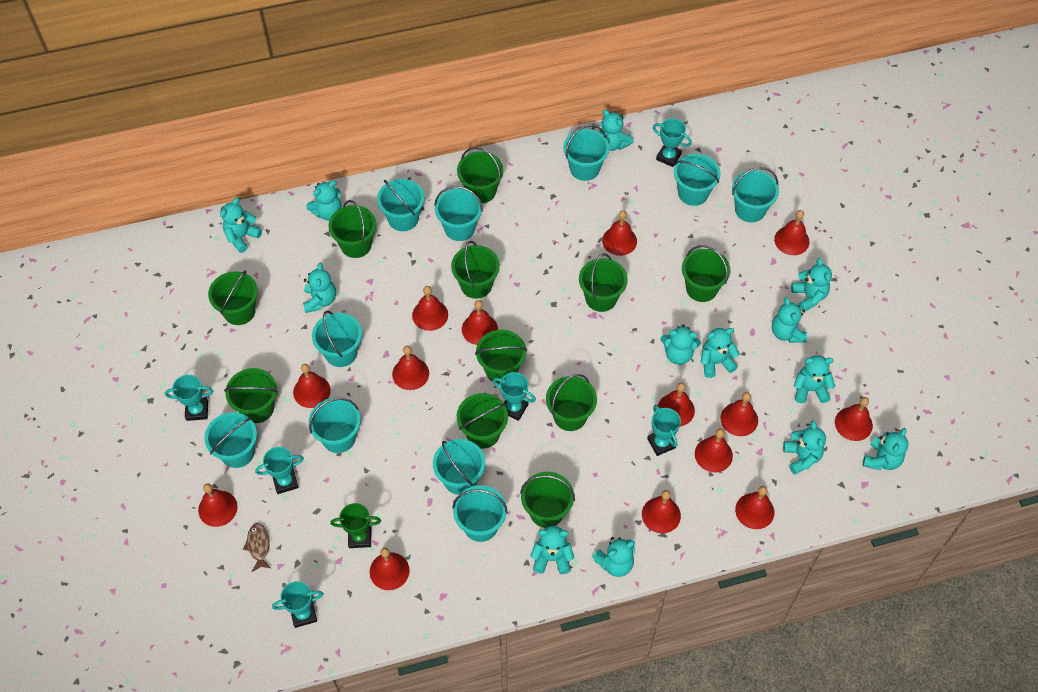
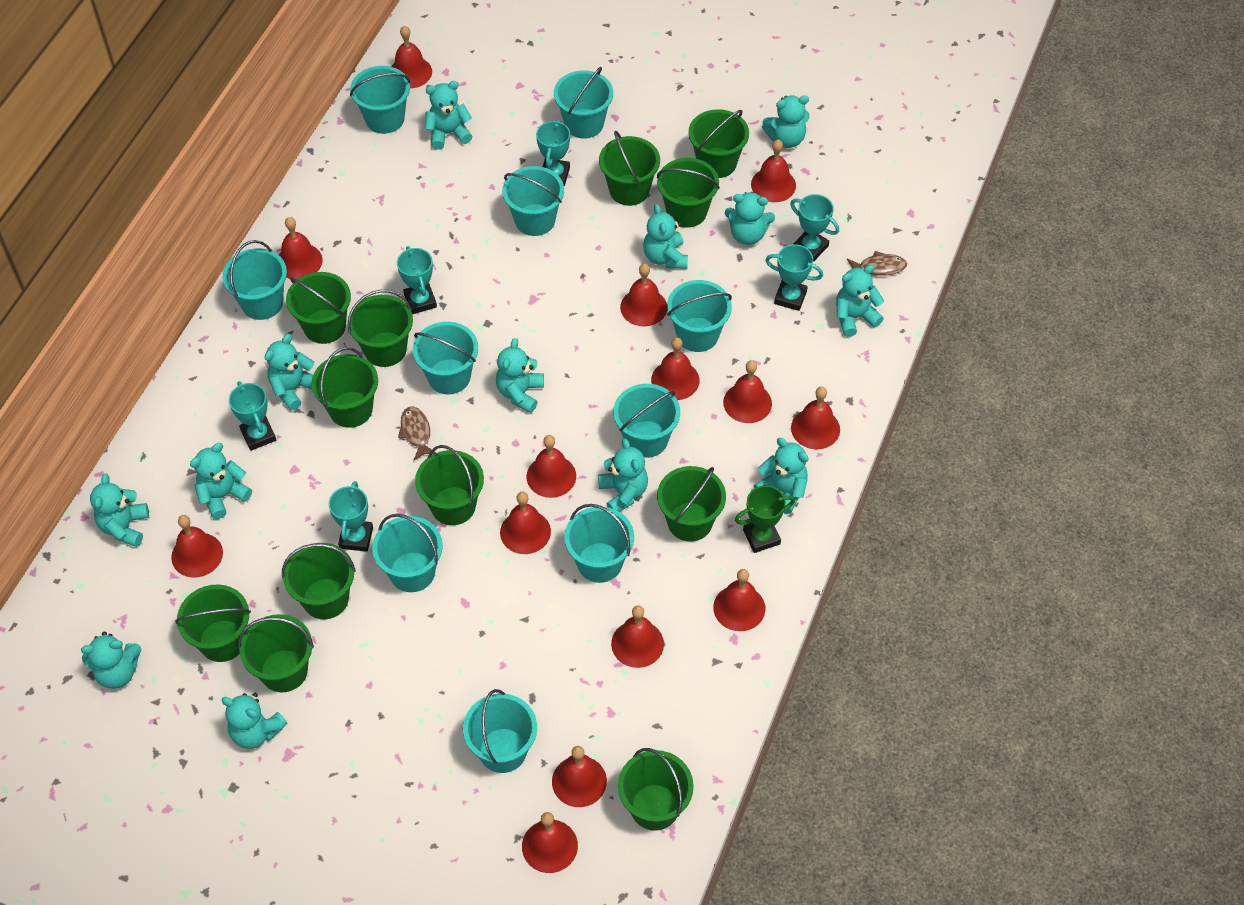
brown fish: 1 -> 2
green bucket: 11 -> 12

